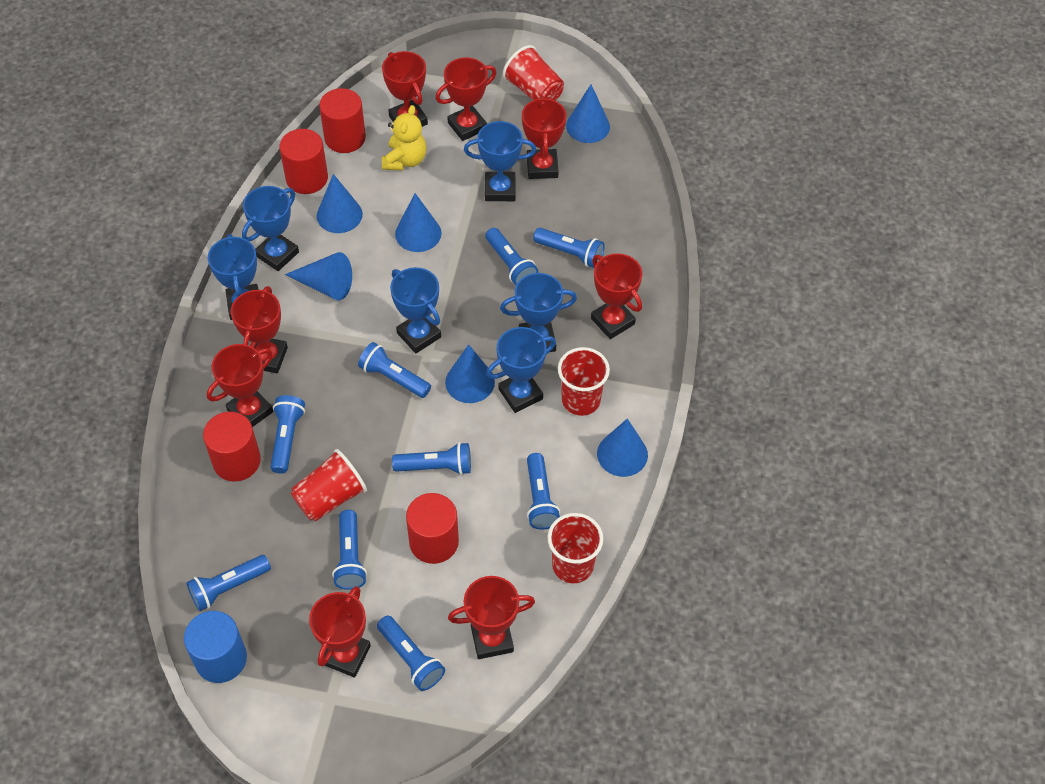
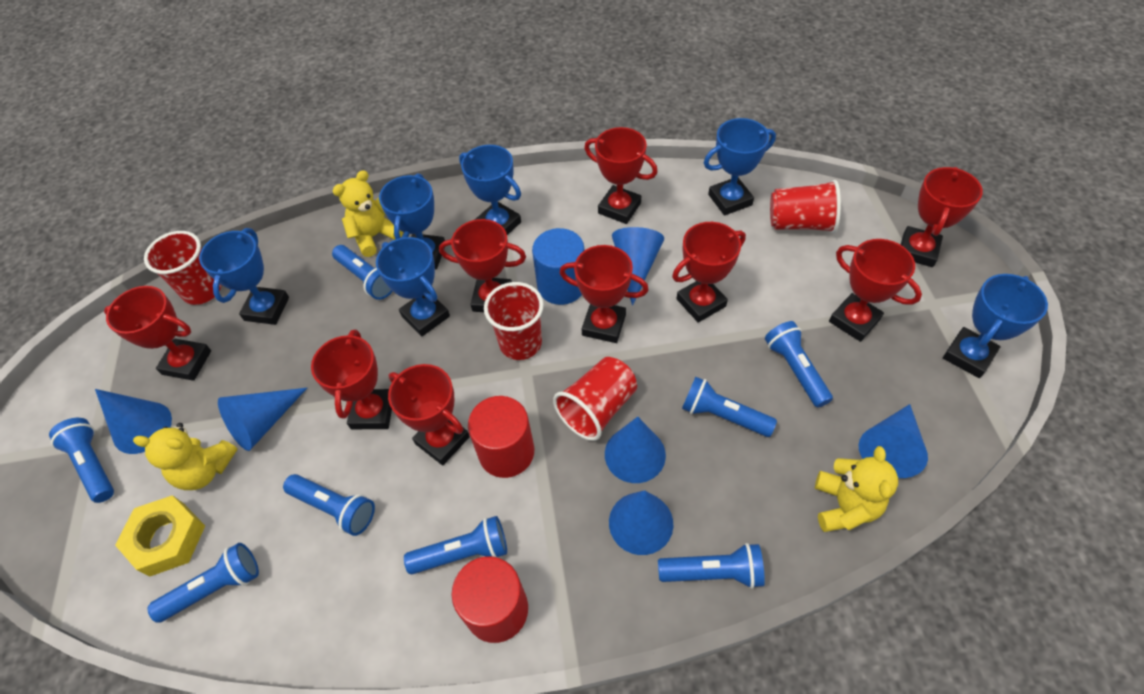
blue flashlight: 9 -> 8
red cylinder: 4 -> 2
red trophy: 8 -> 9
yellow nut: 0 -> 1
yellow teddy bear: 1 -> 3

